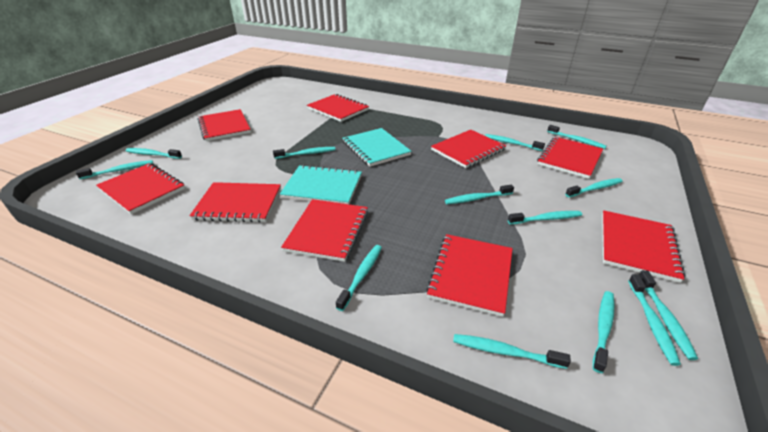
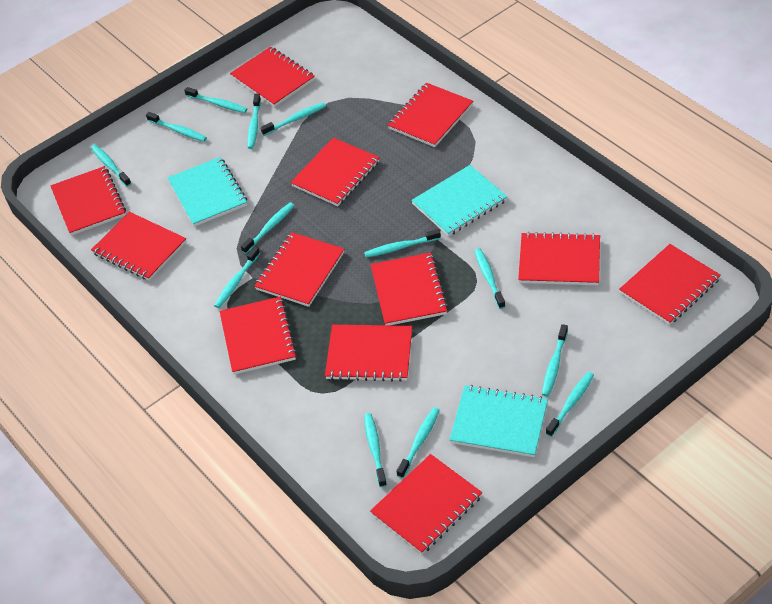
red notebook: 9 -> 12
turquoise notebook: 2 -> 3

